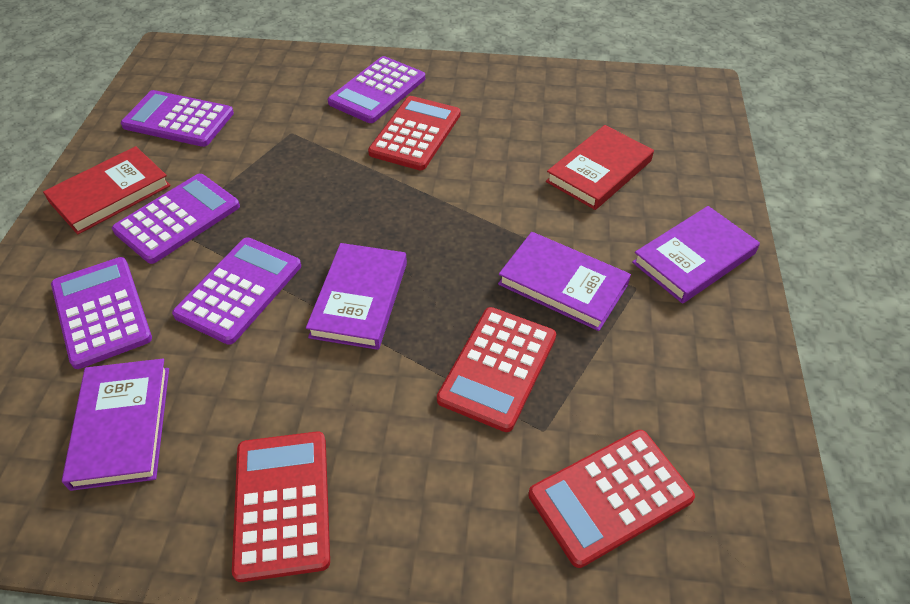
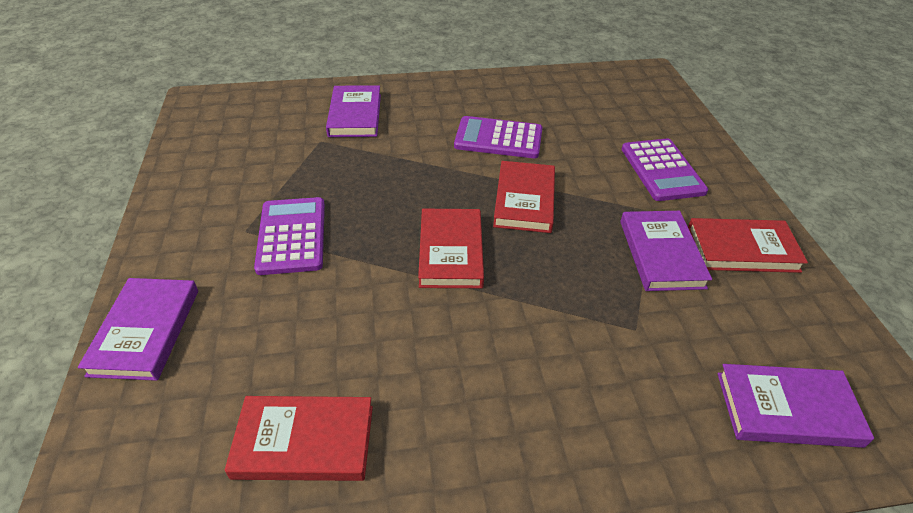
purple calculator: 5 -> 3
red book: 2 -> 4
red calculator: 4 -> 0

